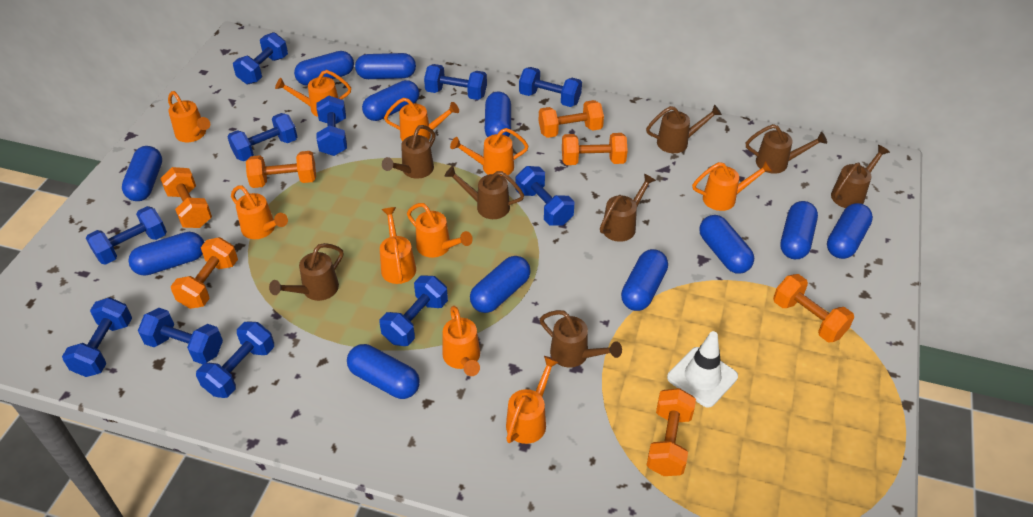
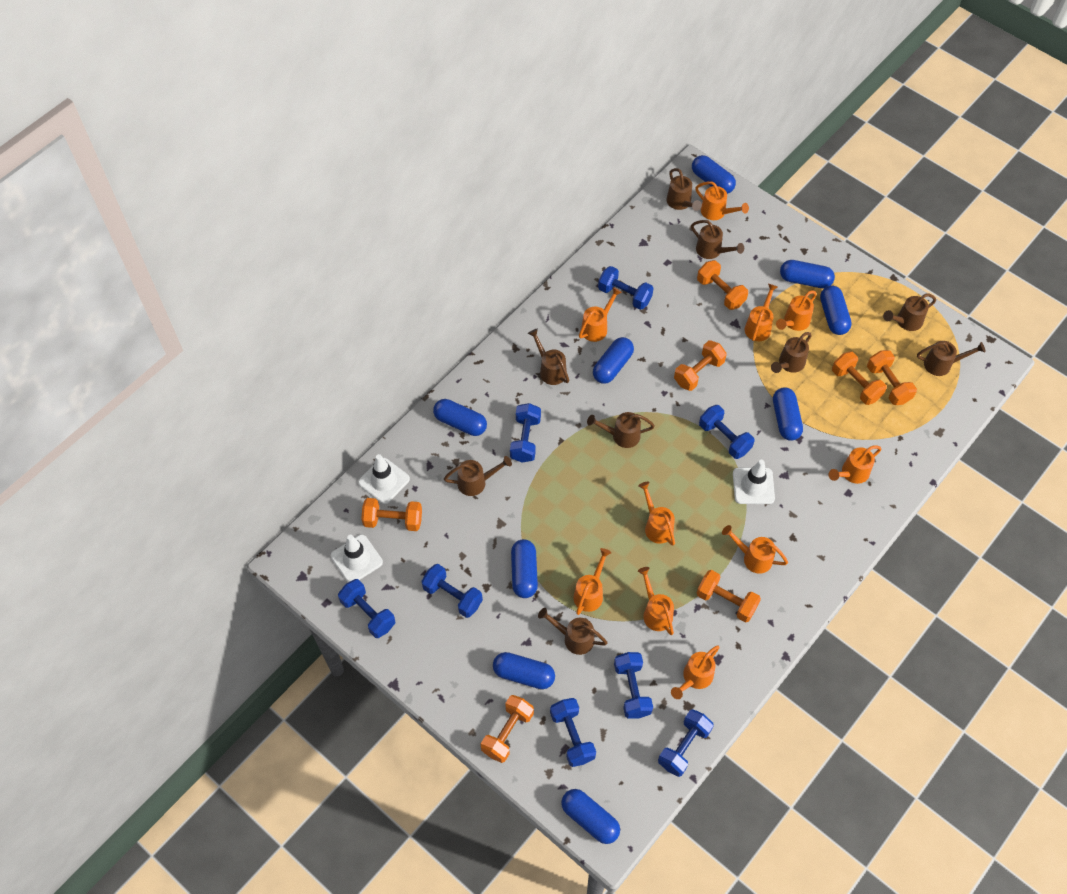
blue capsule: 12 -> 9
blue dumbbell: 11 -> 8
brown watering can: 8 -> 9
white traffic cone: 1 -> 3

